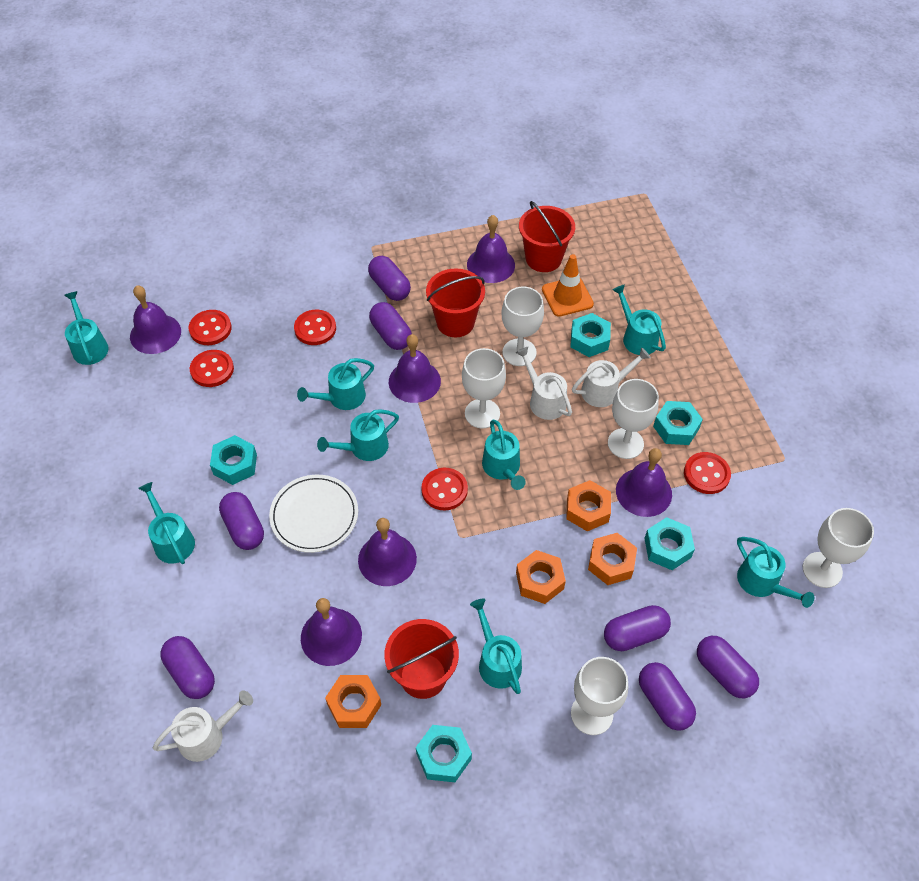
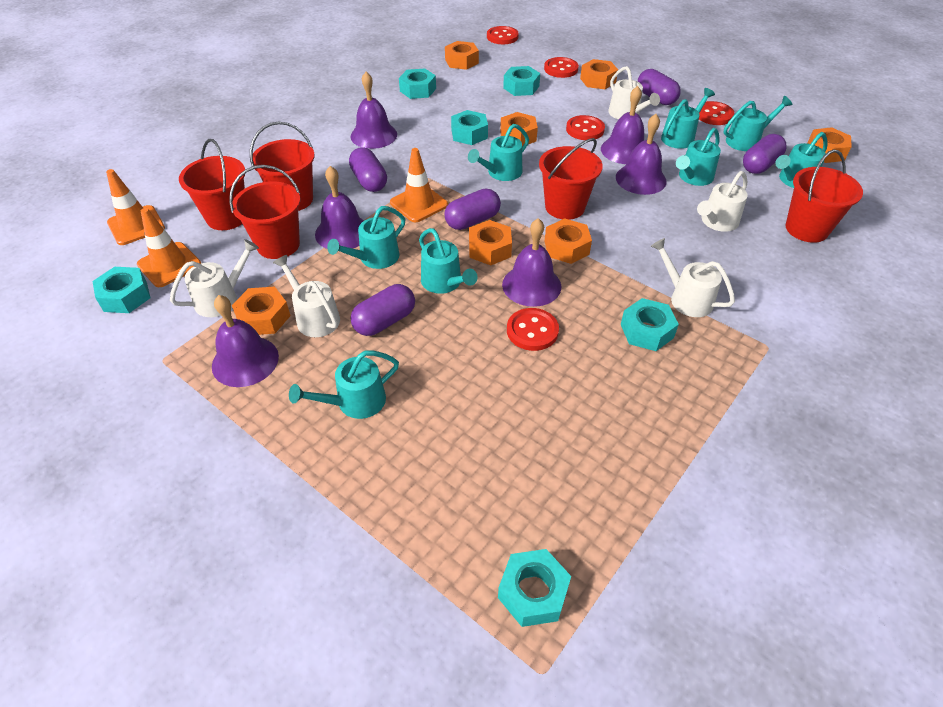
orange nut: 4 -> 7
orange traffic cone: 1 -> 3
purple capsule: 7 -> 5
red bucket: 3 -> 5
turquoise nut: 5 -> 6
white goblet: 5 -> 0
white plate: 1 -> 0
white watering can: 3 -> 5

